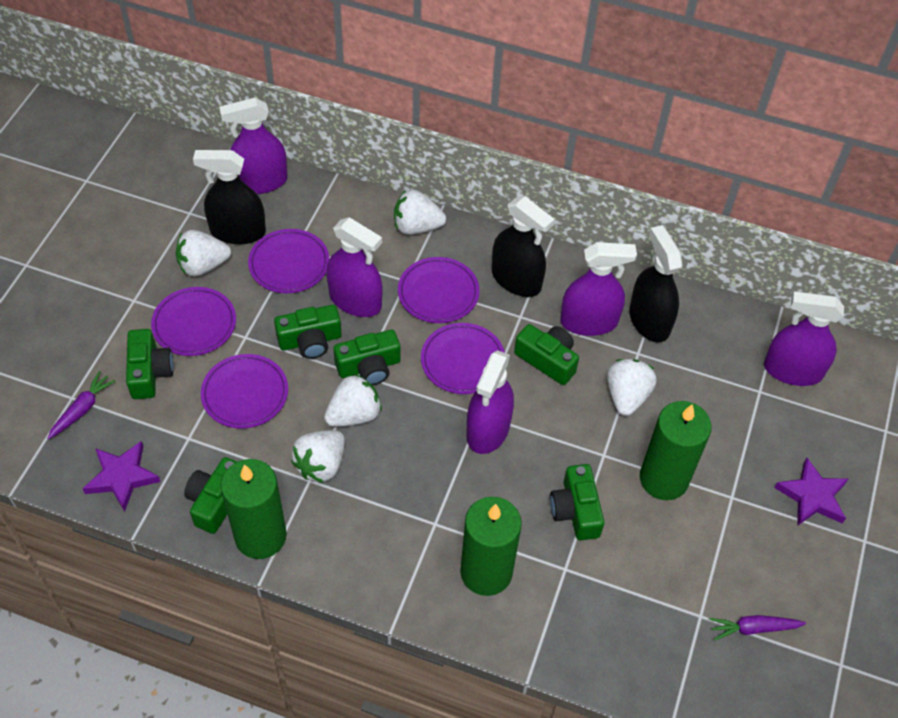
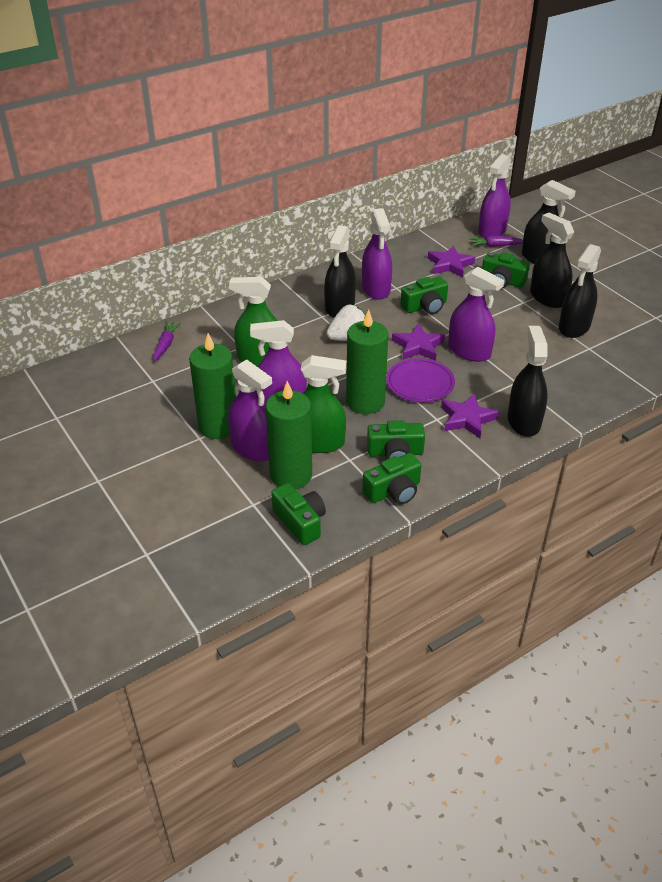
black spray bottle: 3 -> 5
green camera: 6 -> 5
green spray bottle: 0 -> 2
purple plate: 5 -> 1
purple star: 2 -> 3
white strawberry: 5 -> 1

